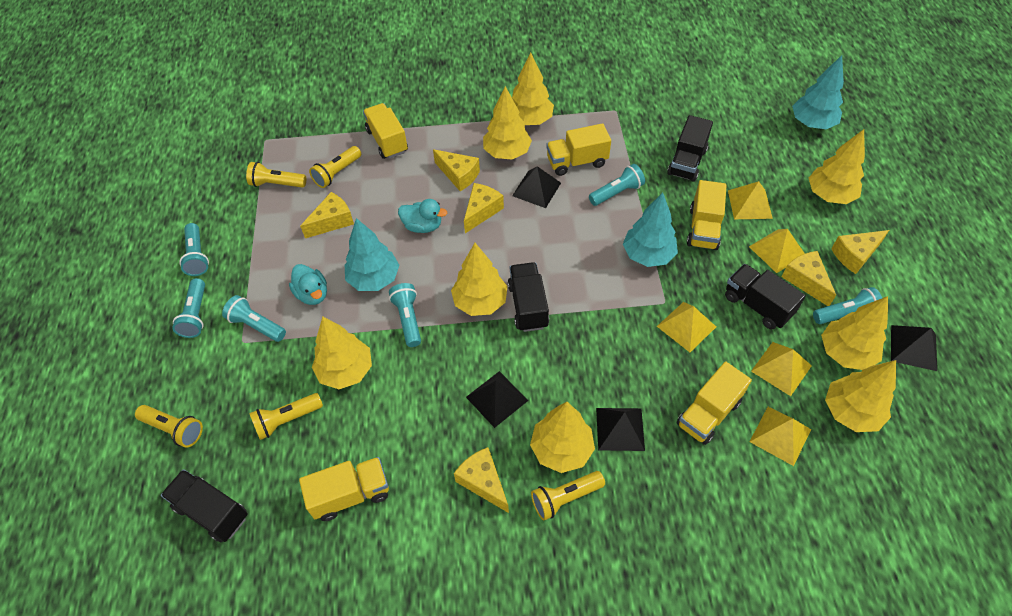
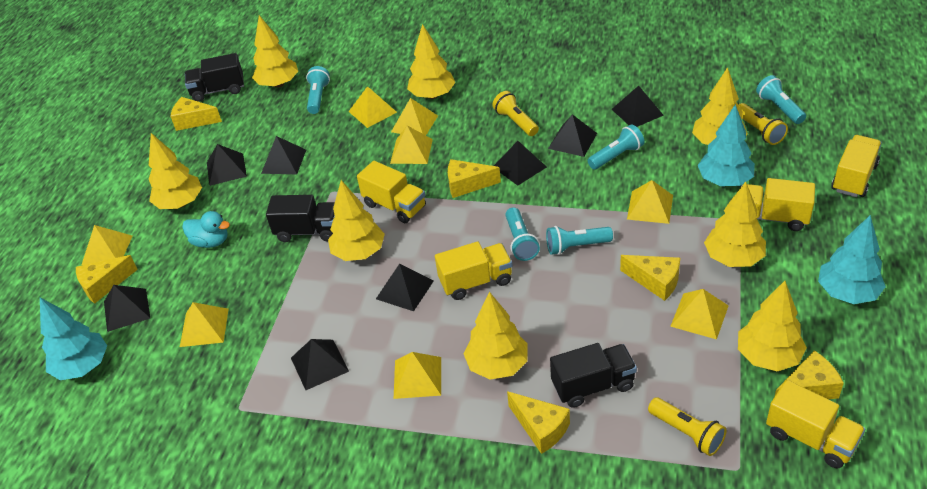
black pyramid: 4 -> 8
black truck: 4 -> 3
turquoise duck: 2 -> 1
turquoise flashlight: 6 -> 5
yellow flashlight: 5 -> 3
yellow pyramid: 5 -> 8

